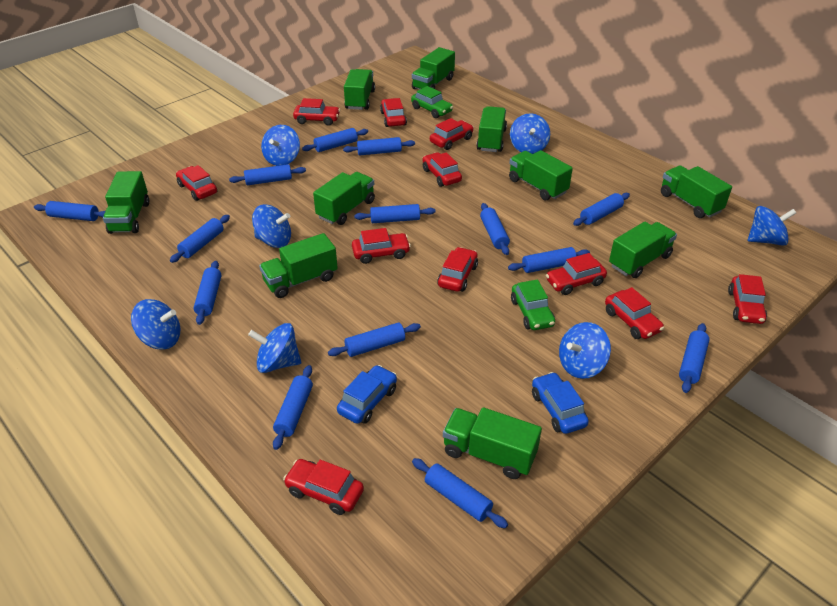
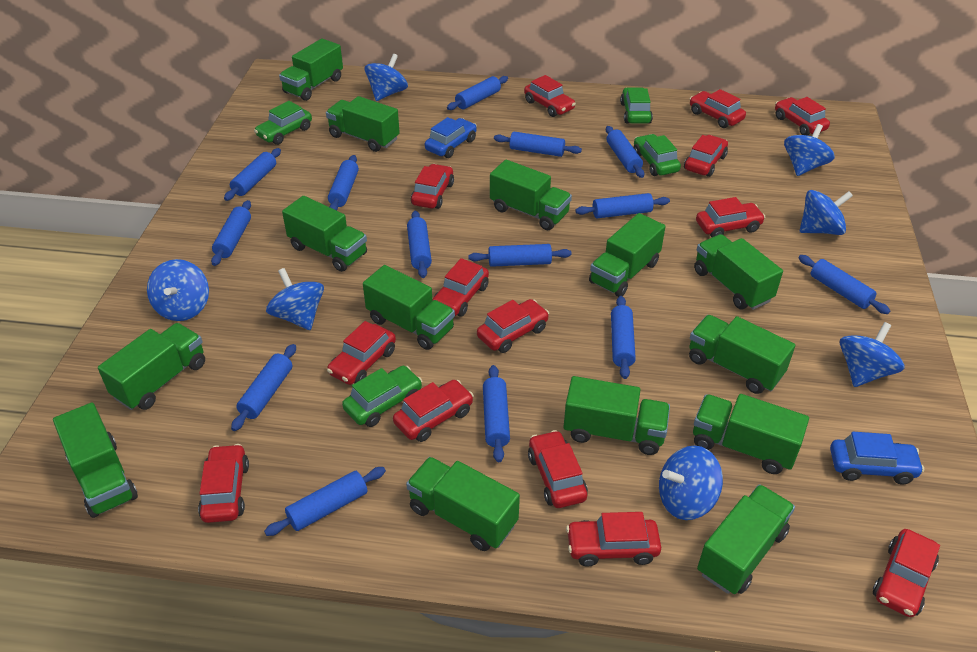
green car: 2 -> 4
green truck: 10 -> 14
red car: 11 -> 14

